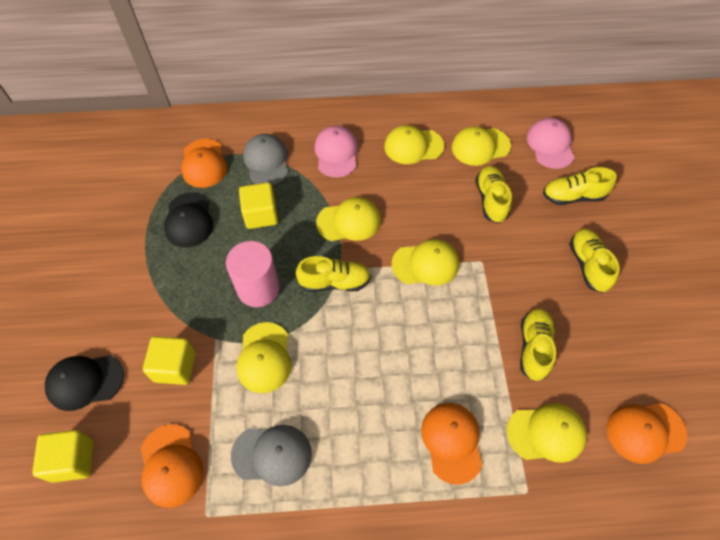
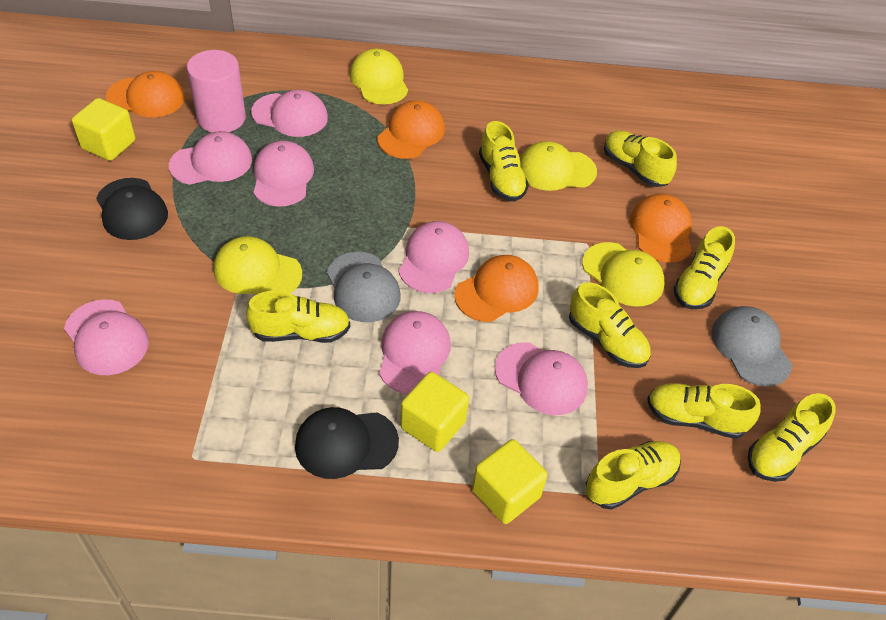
pink cap: 2 -> 7
yellow cap: 6 -> 4
yellow shoe: 5 -> 8

